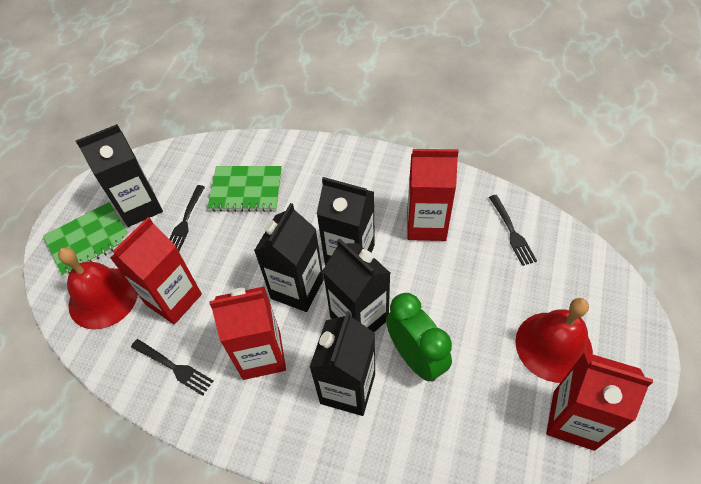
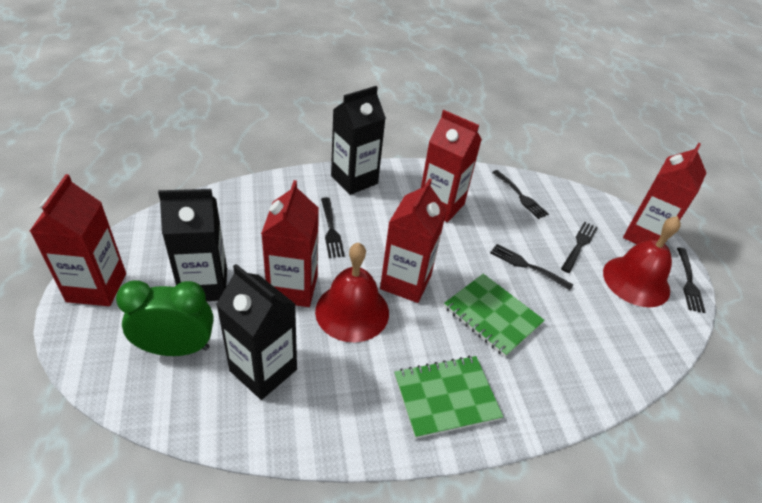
black carton: 5 -> 3
black fork: 3 -> 5
red carton: 4 -> 5

